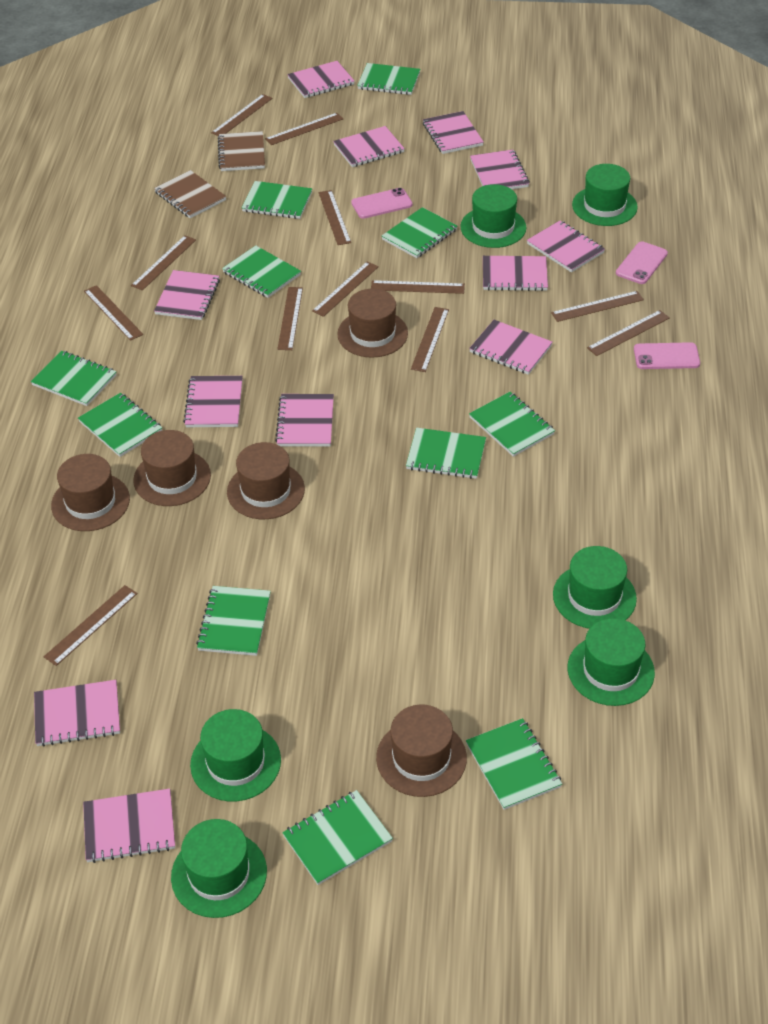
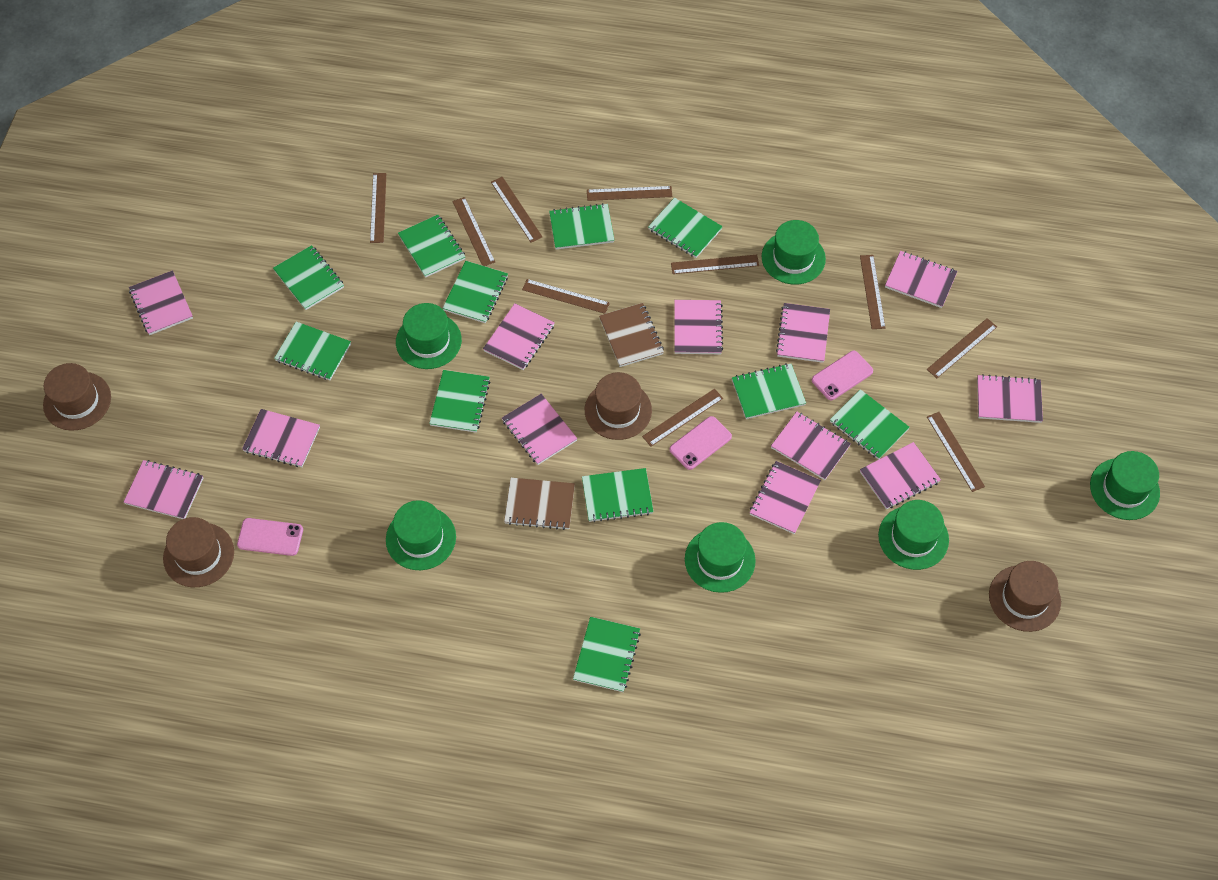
brown hat: 5 -> 4
brown ruler: 12 -> 10

